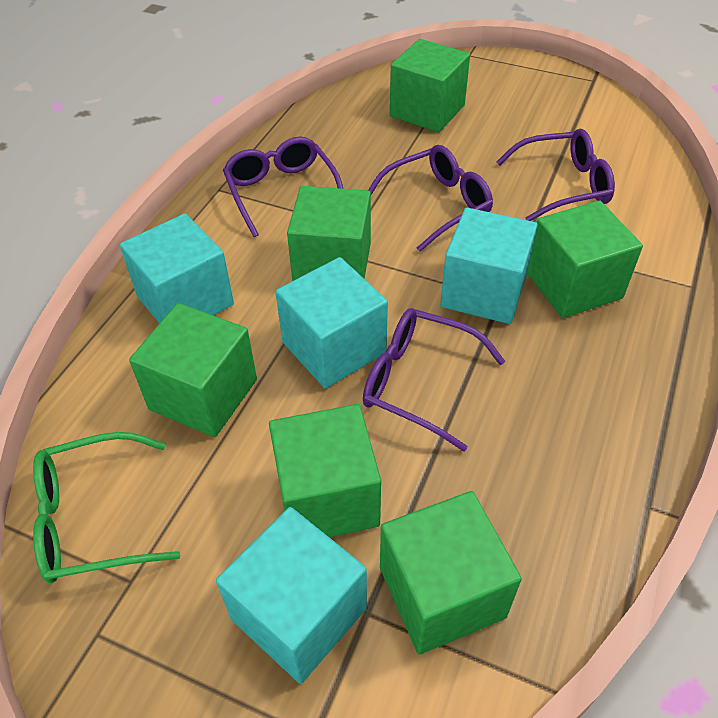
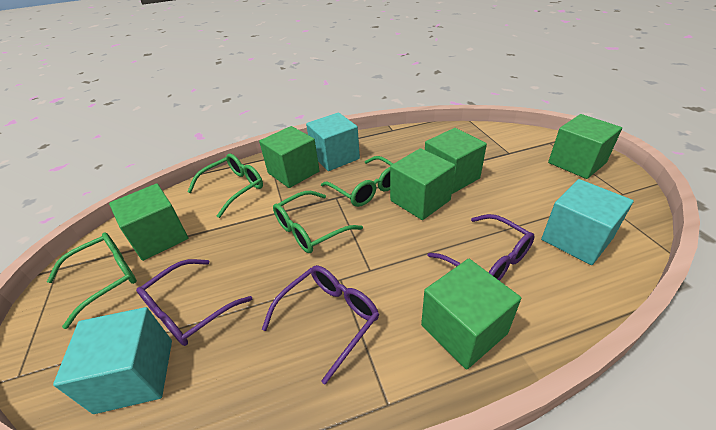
green glasses: 1 -> 4
purple glasses: 4 -> 3
turquoise cube: 4 -> 3

